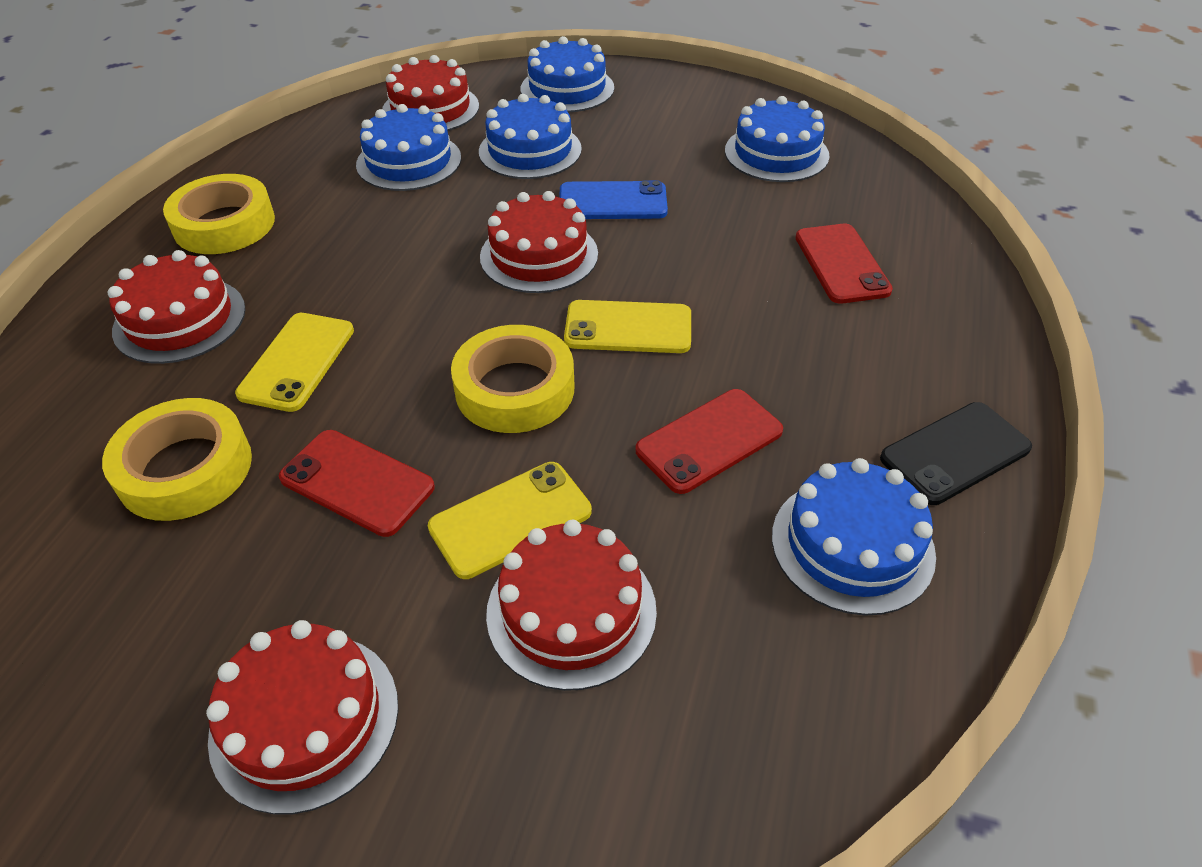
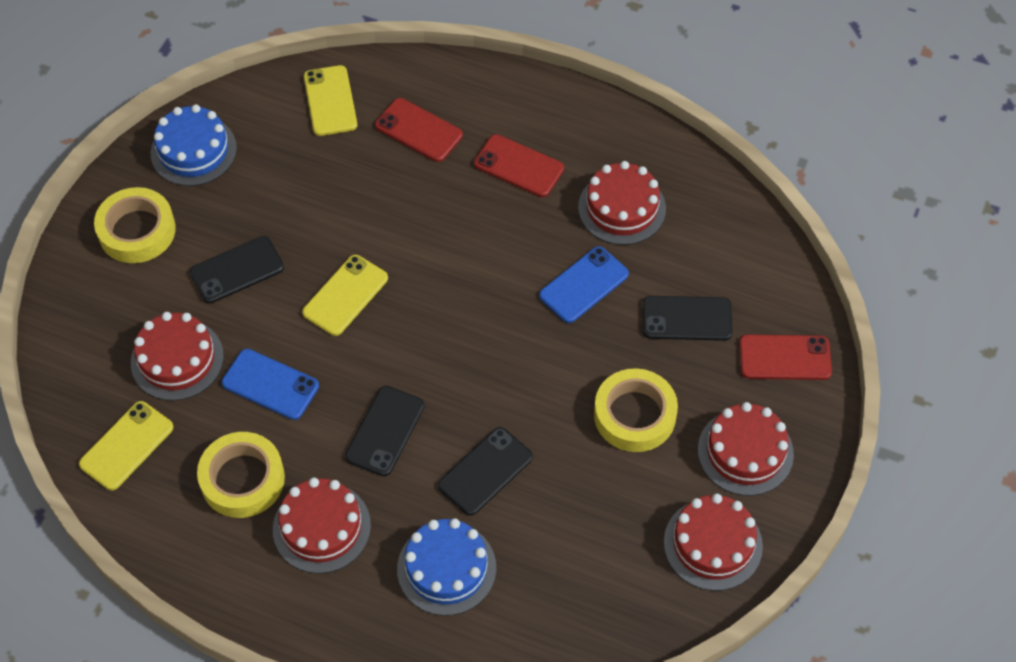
black phone: 1 -> 4
blue cake: 5 -> 2
blue phone: 1 -> 2

